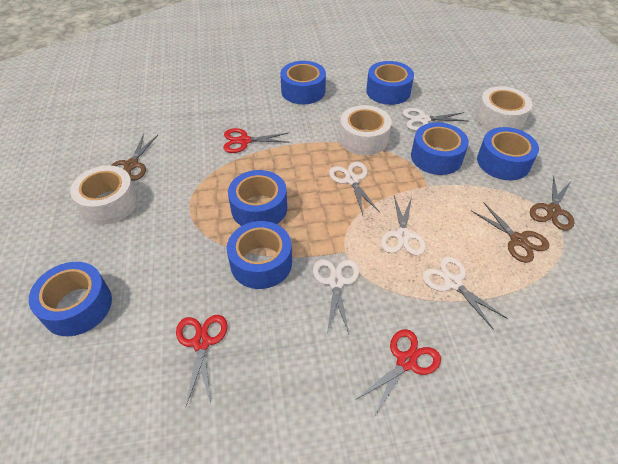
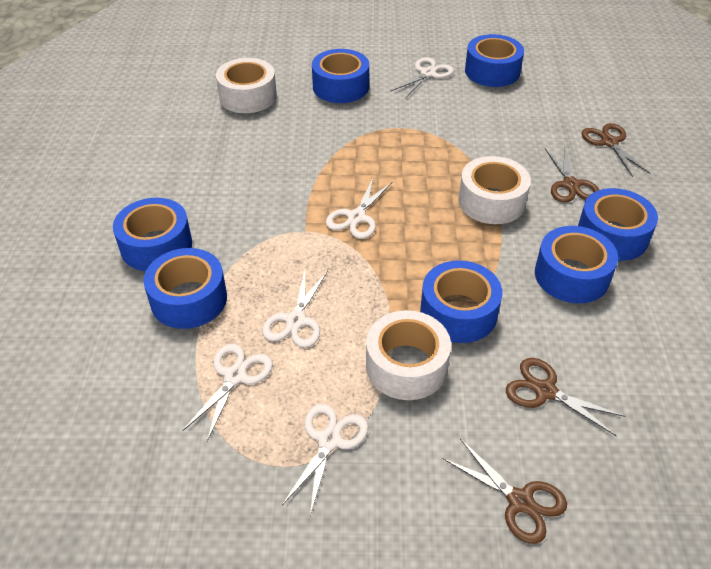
brown scissors: 3 -> 4
red scissors: 3 -> 0

